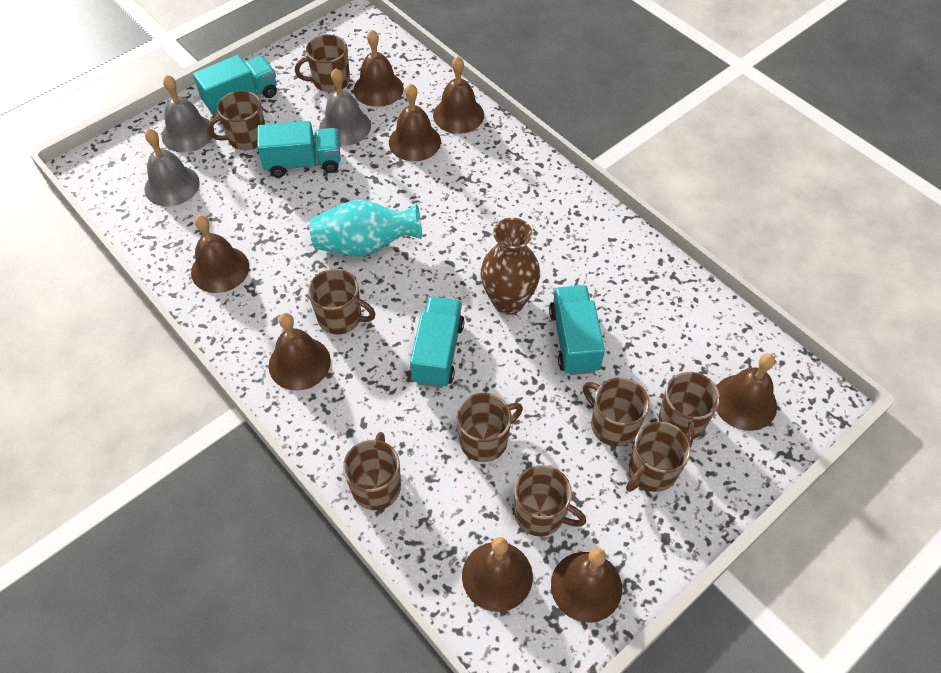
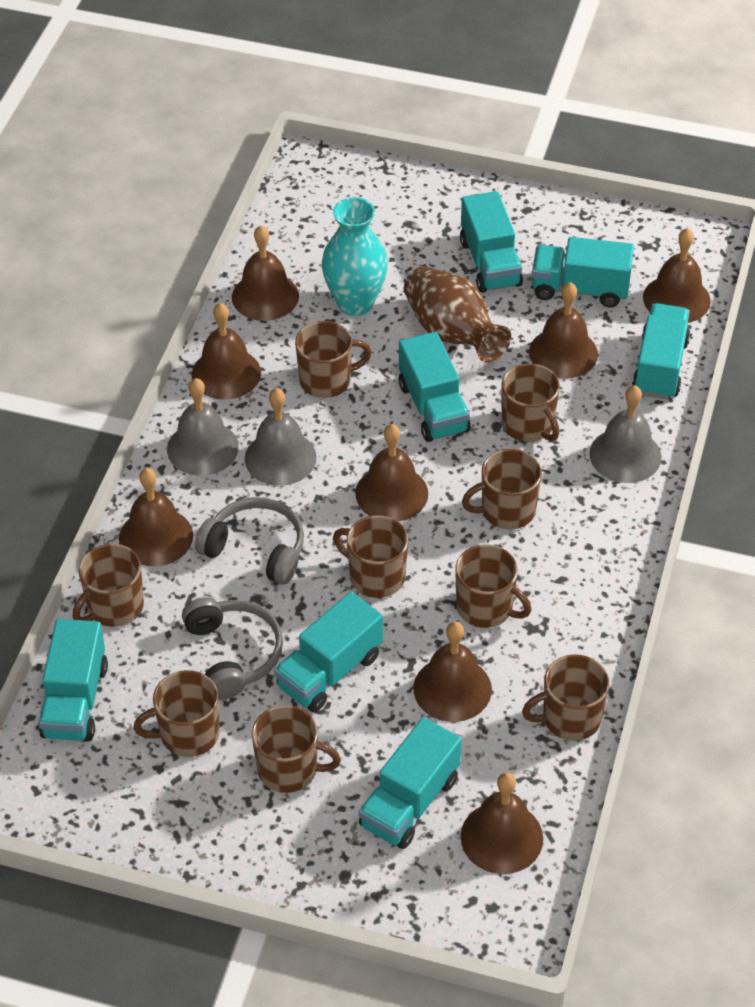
grey headphones: 0 -> 2
turquoise truck: 4 -> 7

